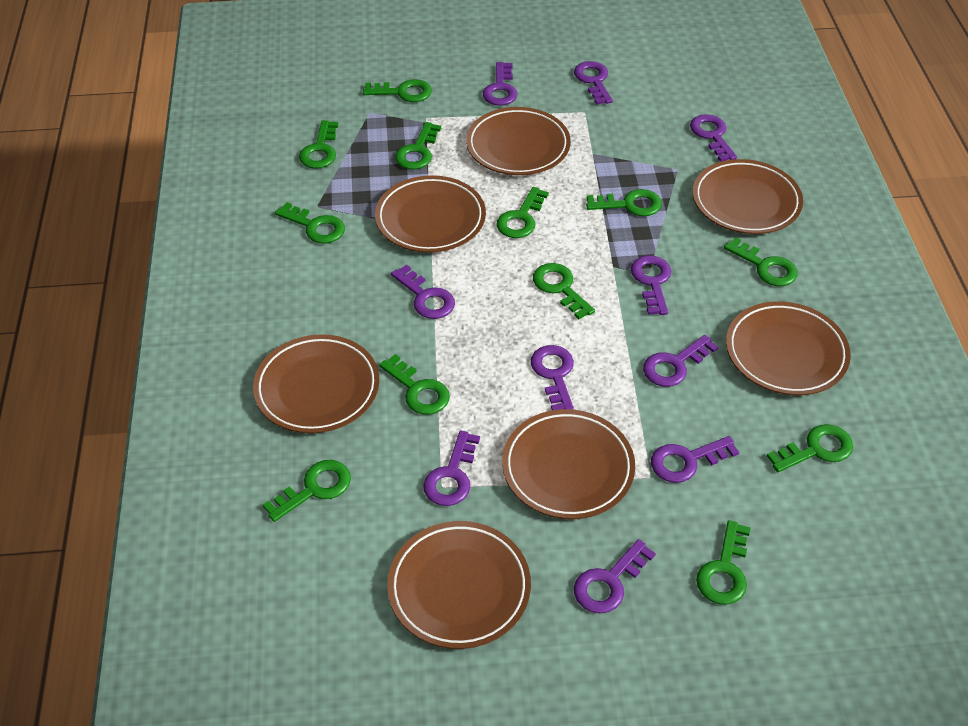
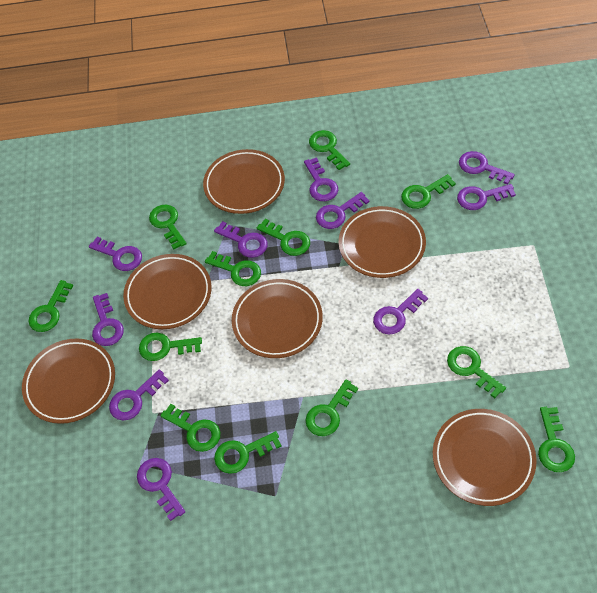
brown plate: 7 -> 6

